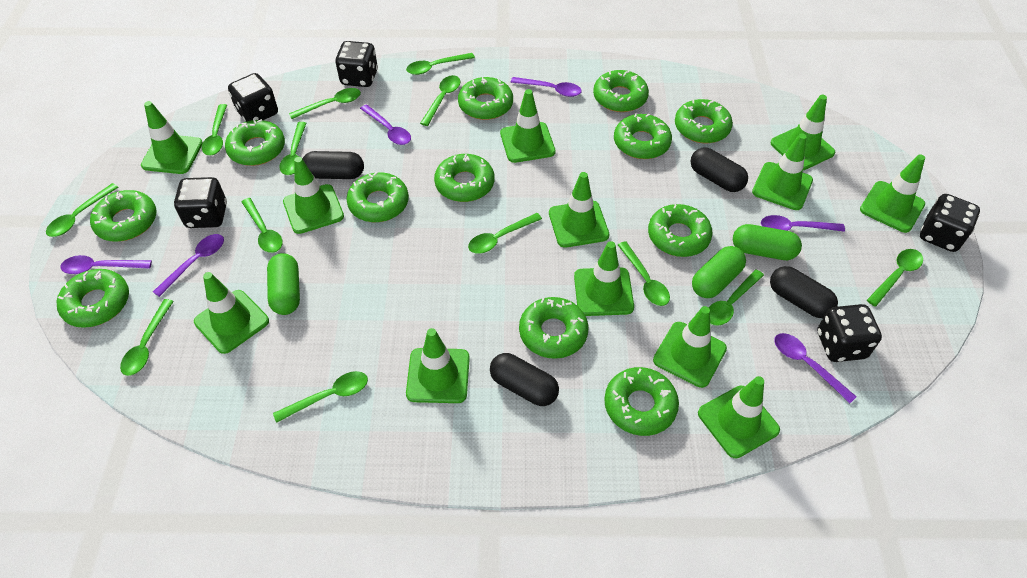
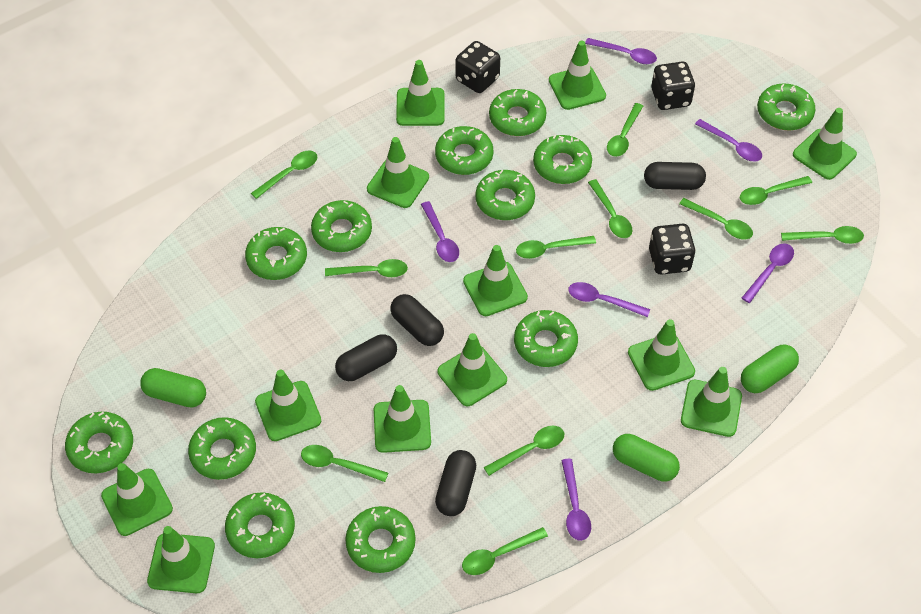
black dice: 5 -> 3
green spoon: 13 -> 11

